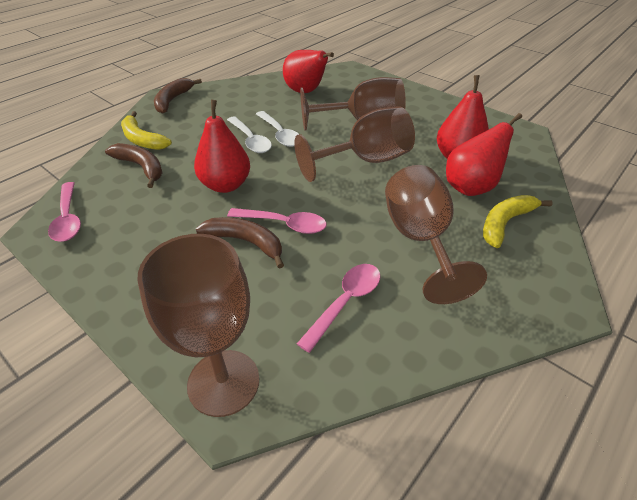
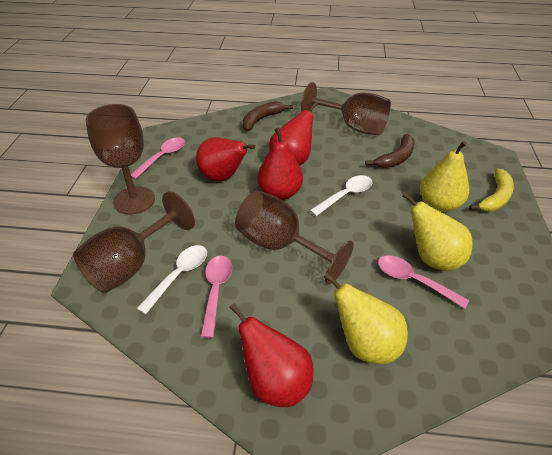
brown banana: 3 -> 2
yellow banana: 2 -> 1
yellow pear: 0 -> 3

